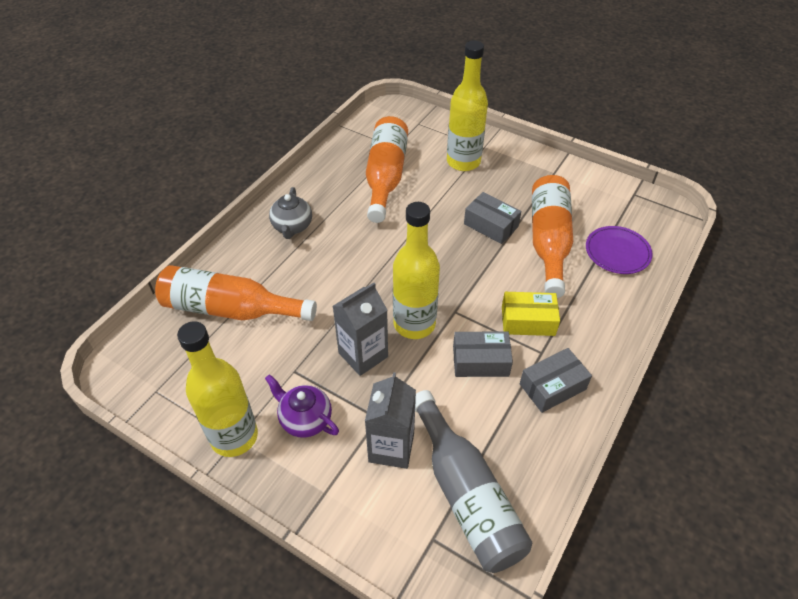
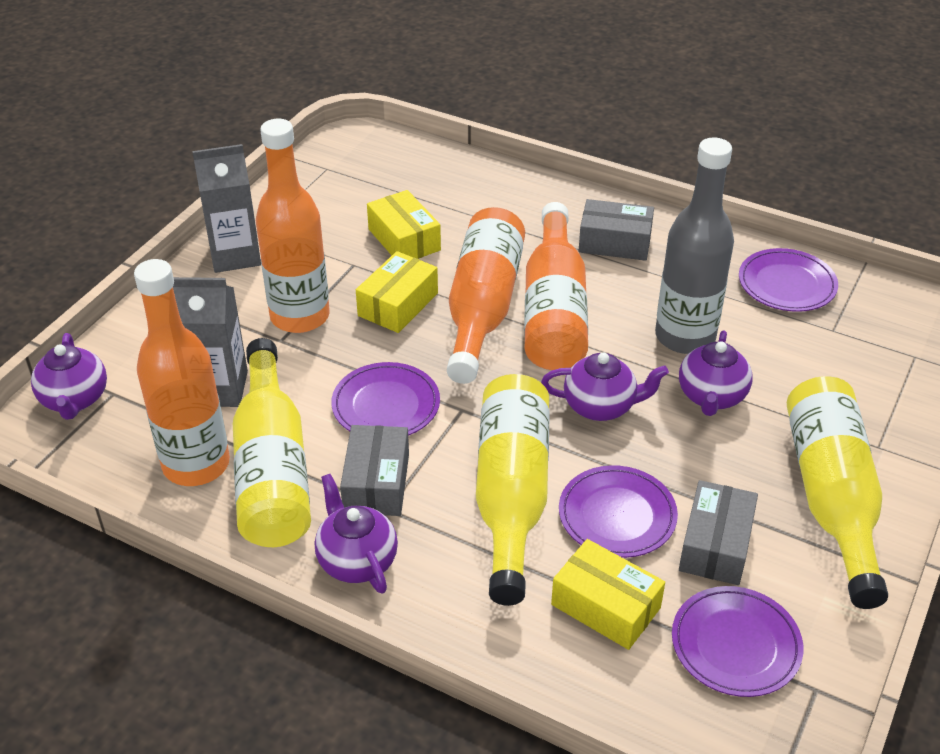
grey teapot: 1 -> 0
orange bottle: 3 -> 4
purple plate: 1 -> 4
purple teapot: 1 -> 4
yellow box: 1 -> 3

